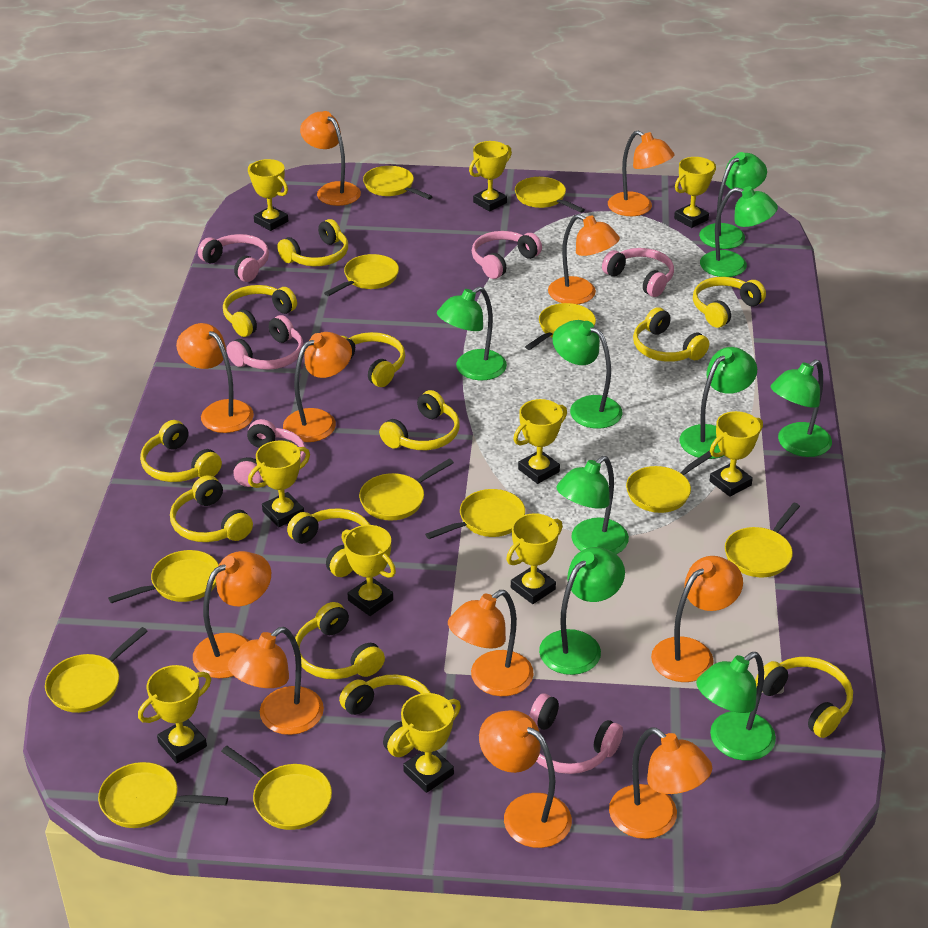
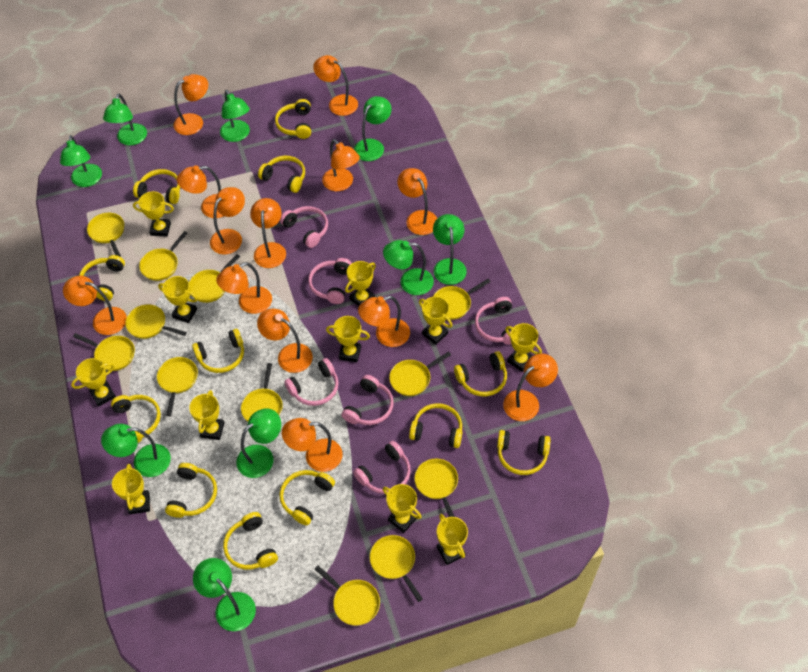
orange lamp: 11 -> 13
yellow trophy: 10 -> 11

